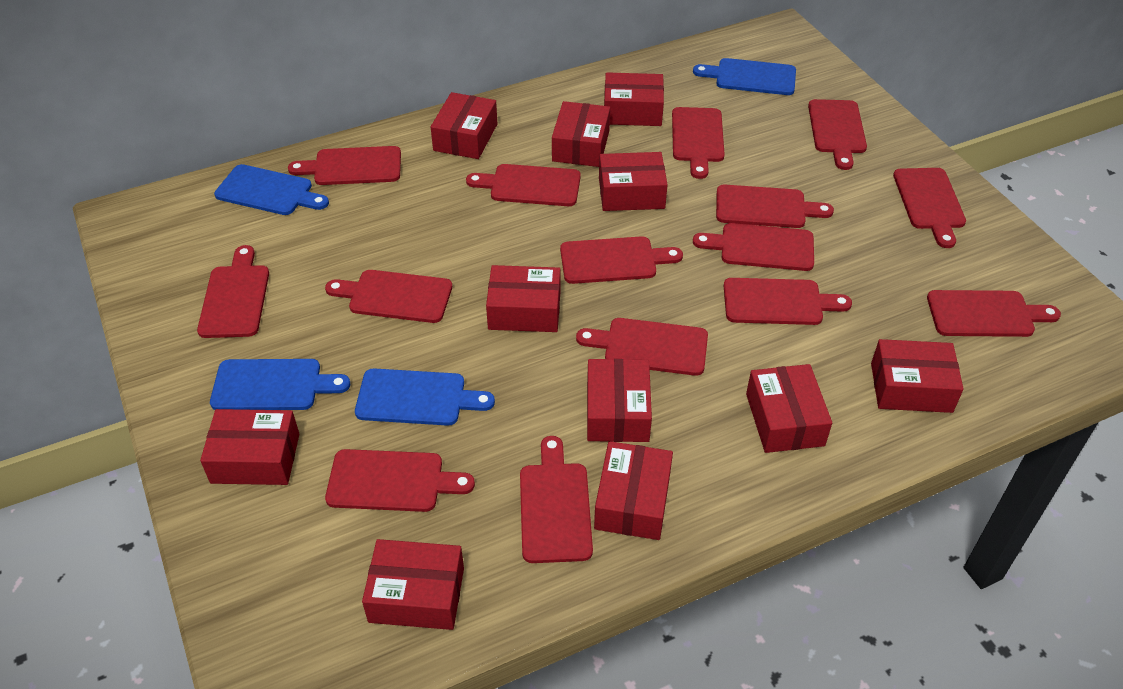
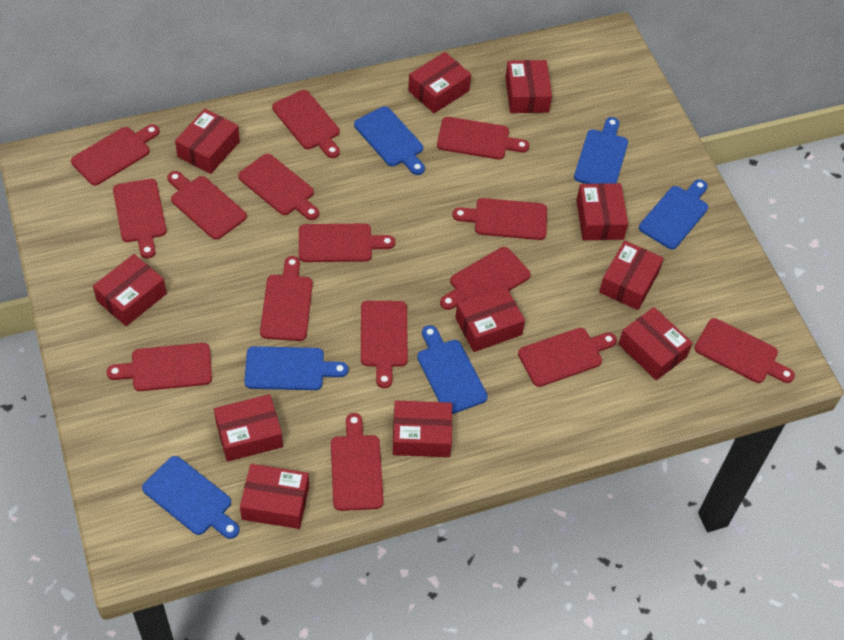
blue cutting board: 4 -> 6

